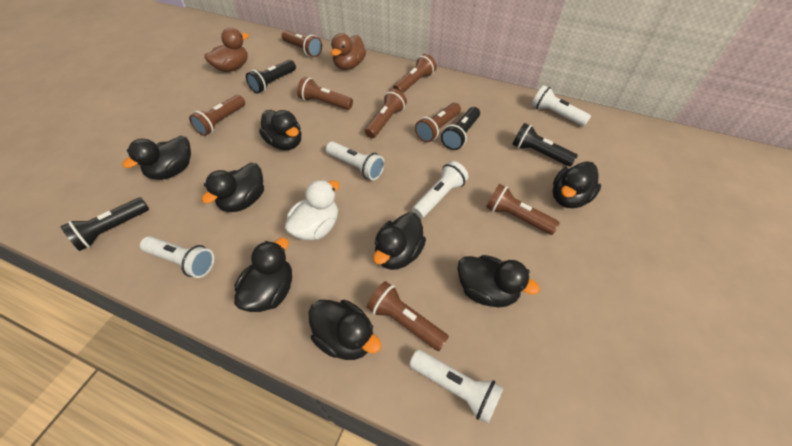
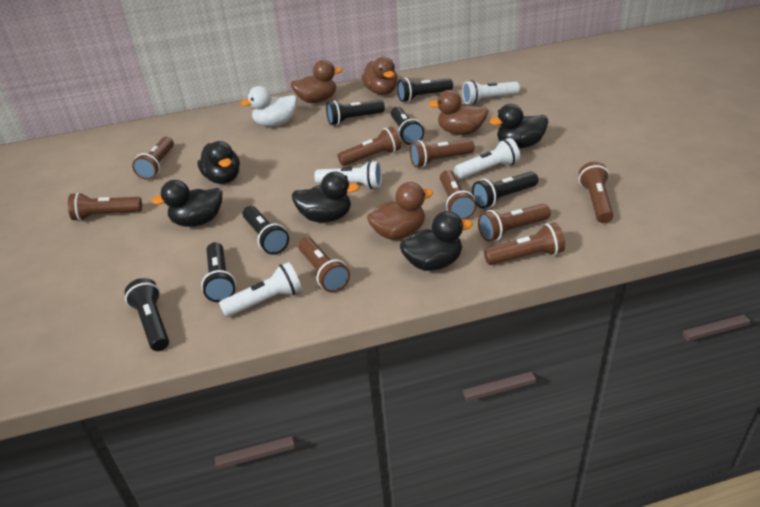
black duck: 8 -> 5
black flashlight: 4 -> 7
brown duck: 2 -> 4
brown flashlight: 8 -> 9
white flashlight: 5 -> 4

